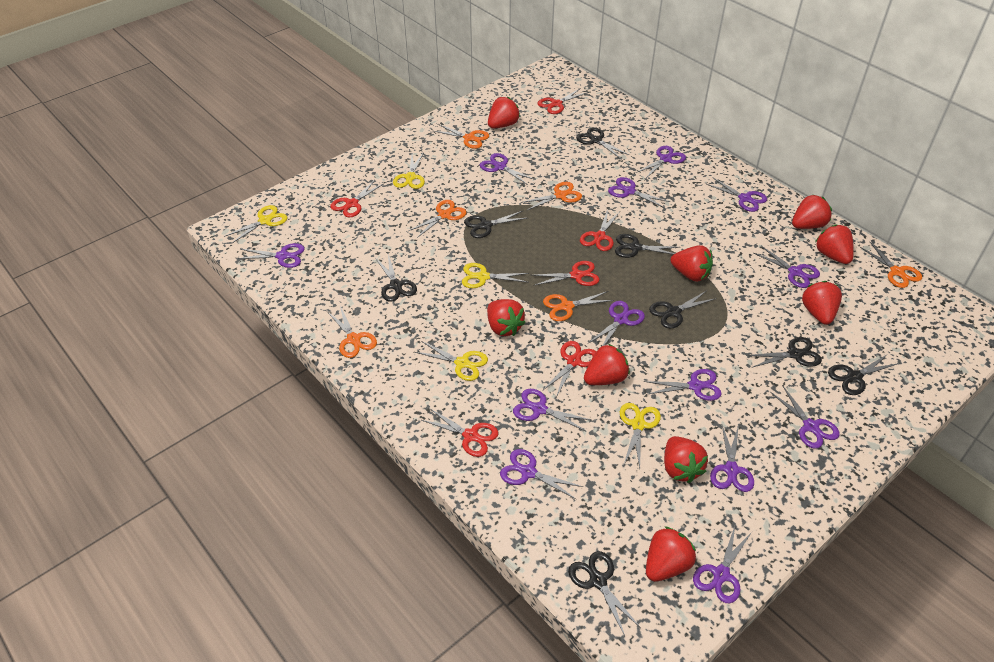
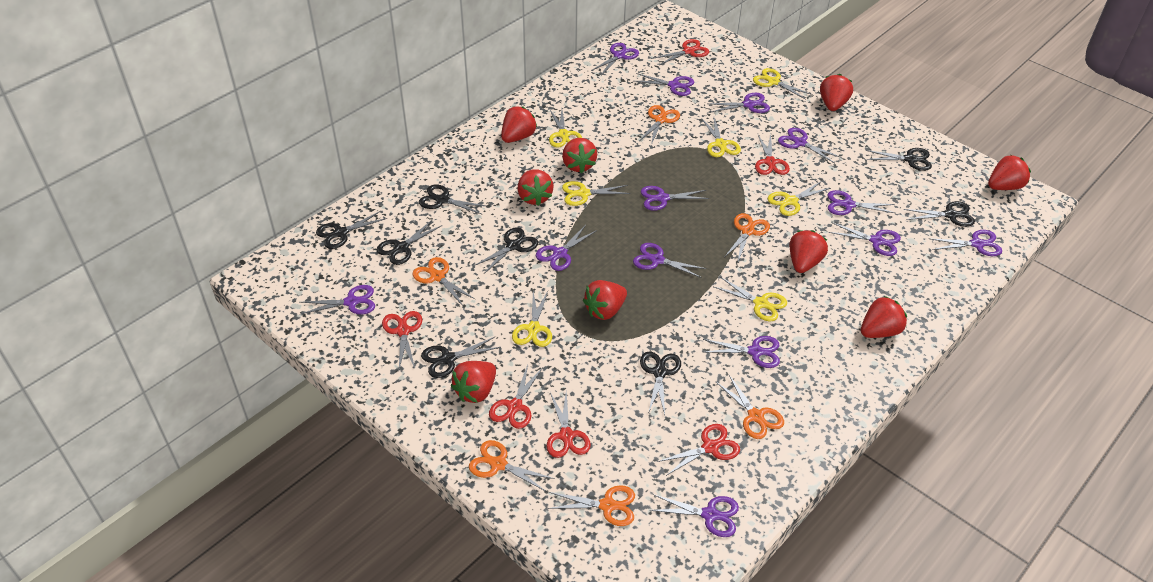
yellow scissors: 5 -> 7

